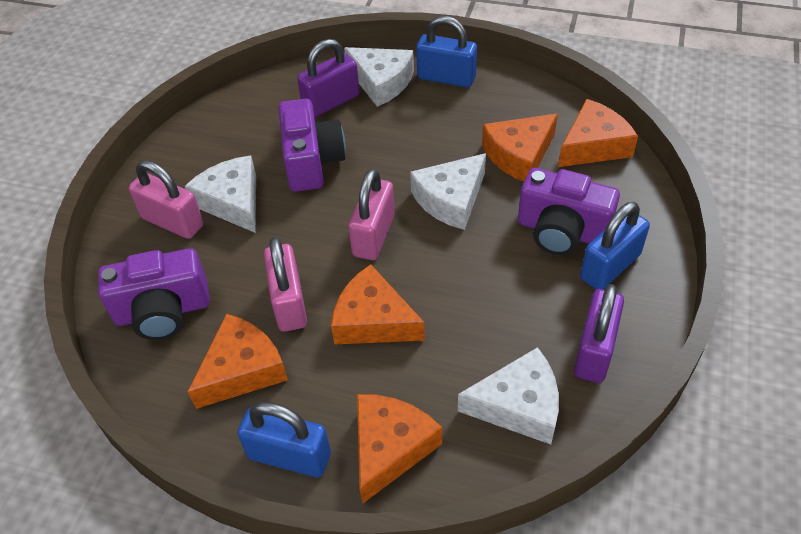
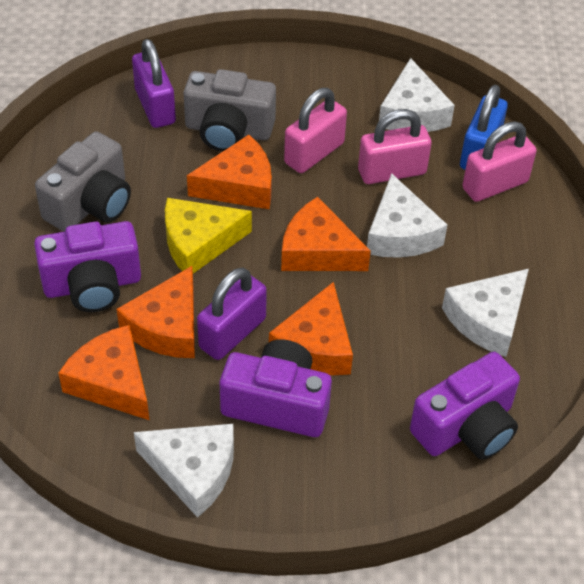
blue padlock: 3 -> 1
grey camera: 0 -> 2
yellow cheese: 0 -> 1

